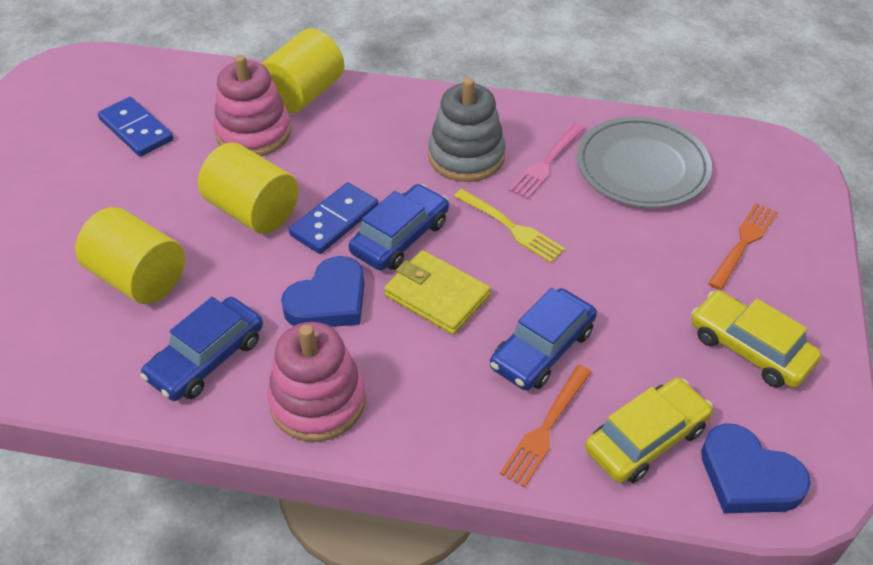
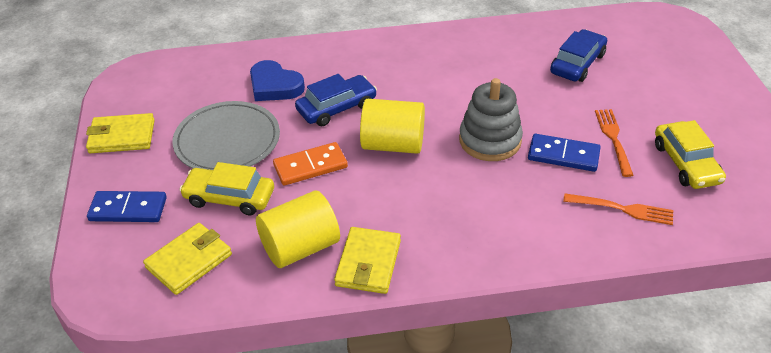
blue car: 3 -> 2
blue heart: 2 -> 1
orange domino: 0 -> 1
pink fork: 1 -> 0
pink stacking toy: 2 -> 0
yellow cylinder: 3 -> 2
yellow fork: 1 -> 0
yellow wallet: 1 -> 3

